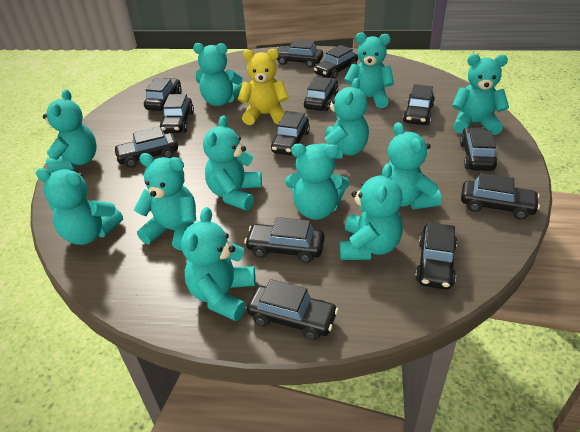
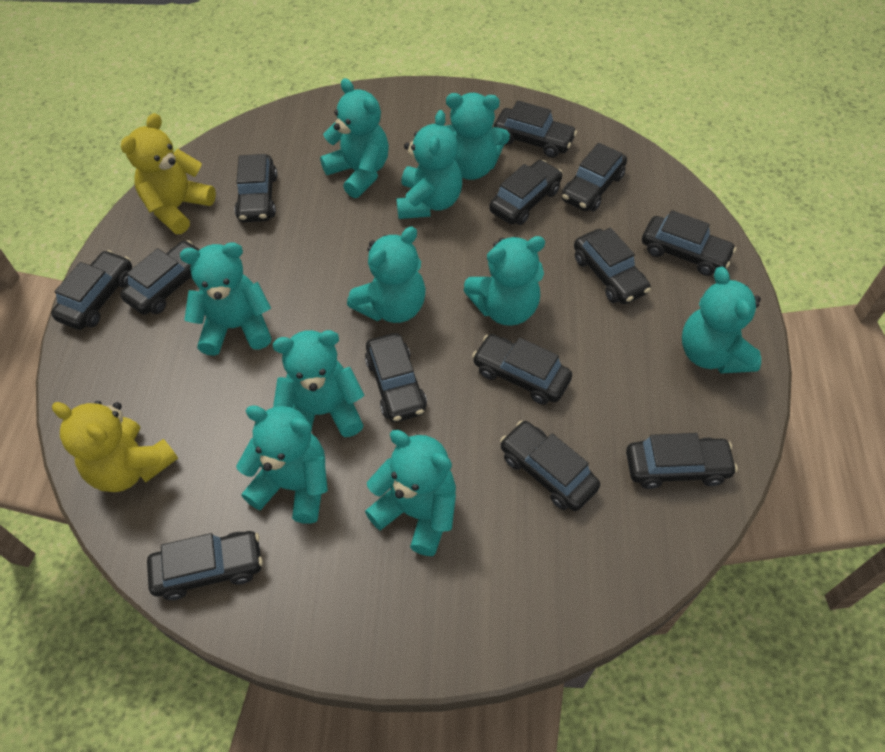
turquoise teddy bear: 12 -> 10
yellow teddy bear: 1 -> 2

